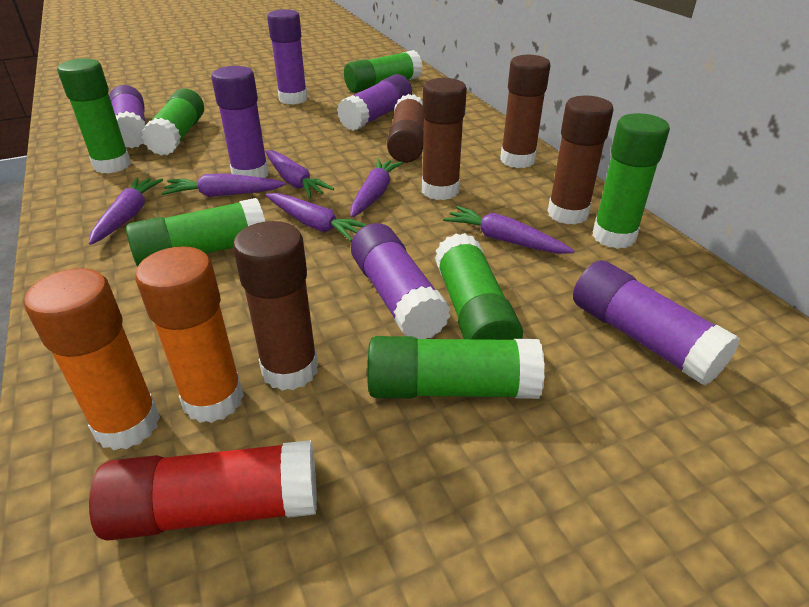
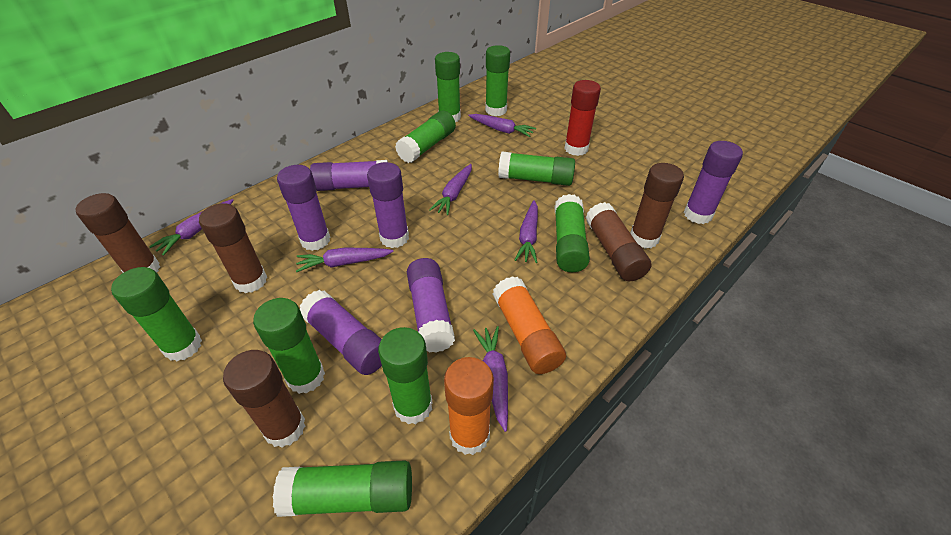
green glue stick: 7 -> 9

